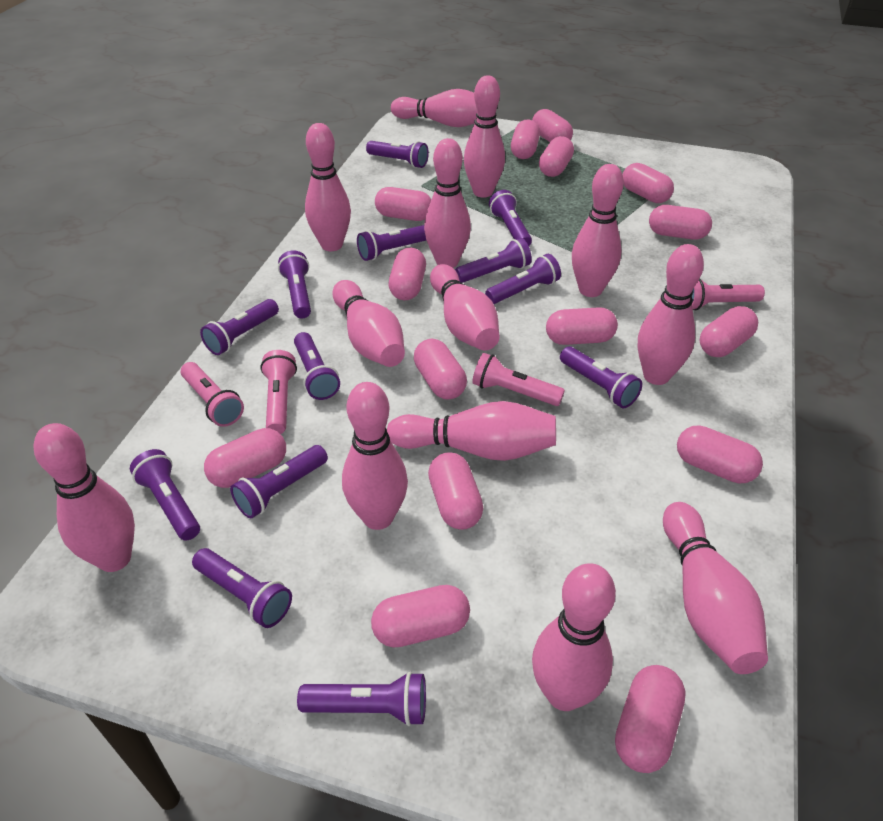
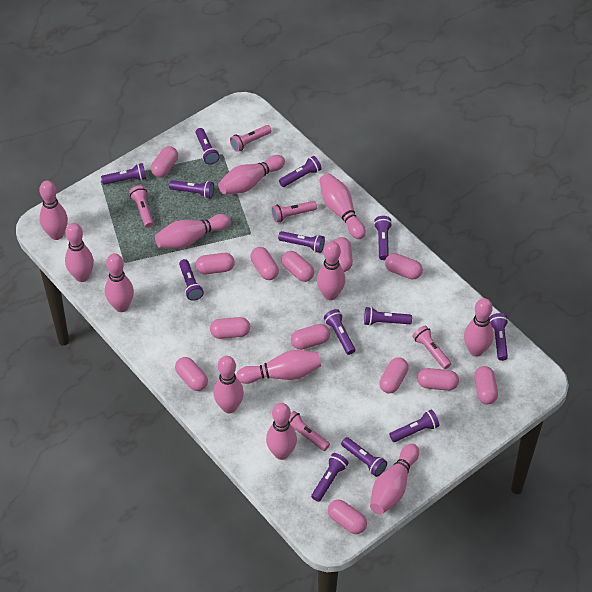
pink bowling pin: 13 -> 12
pink capsule: 15 -> 13
pink flashlight: 4 -> 5

